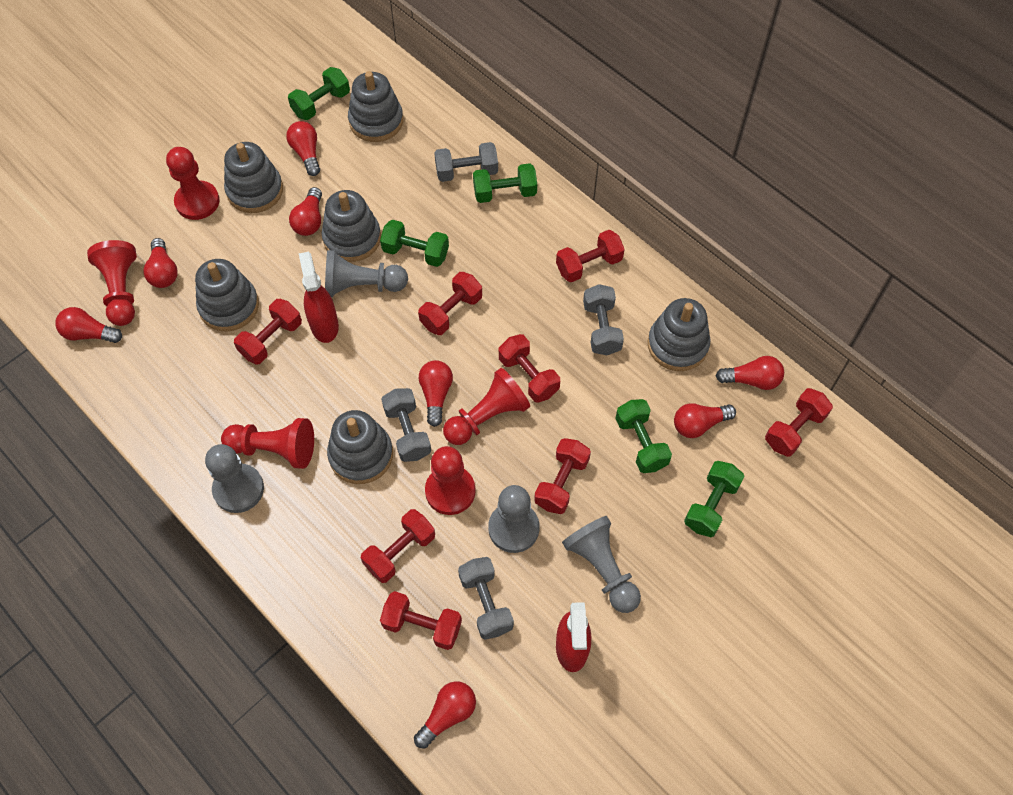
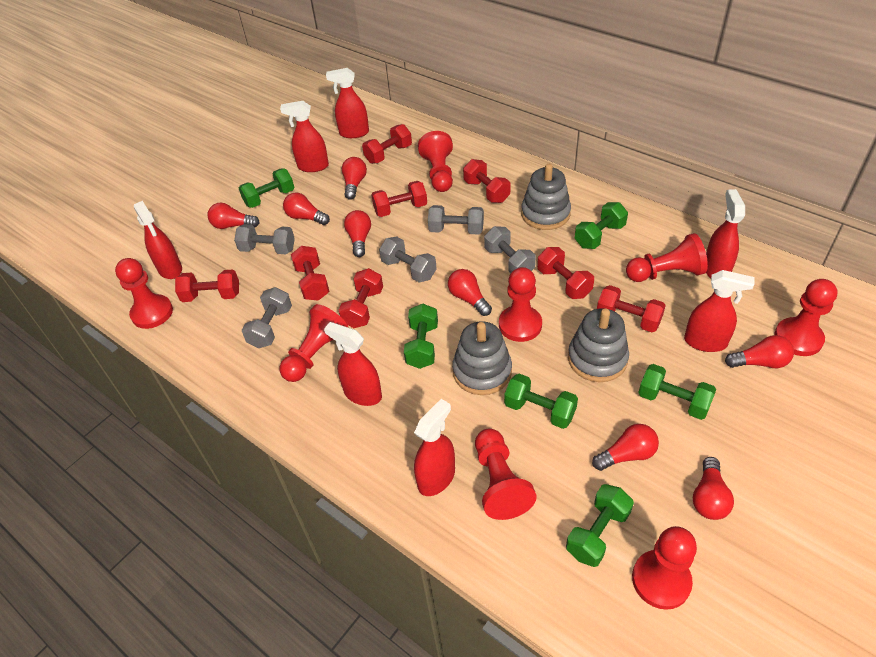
green dumbbell: 5 -> 6
grey dumbbell: 4 -> 5
grey pawn: 4 -> 0
grey stacking toy: 6 -> 3
red pawn: 5 -> 8
red spray bottle: 2 -> 7

